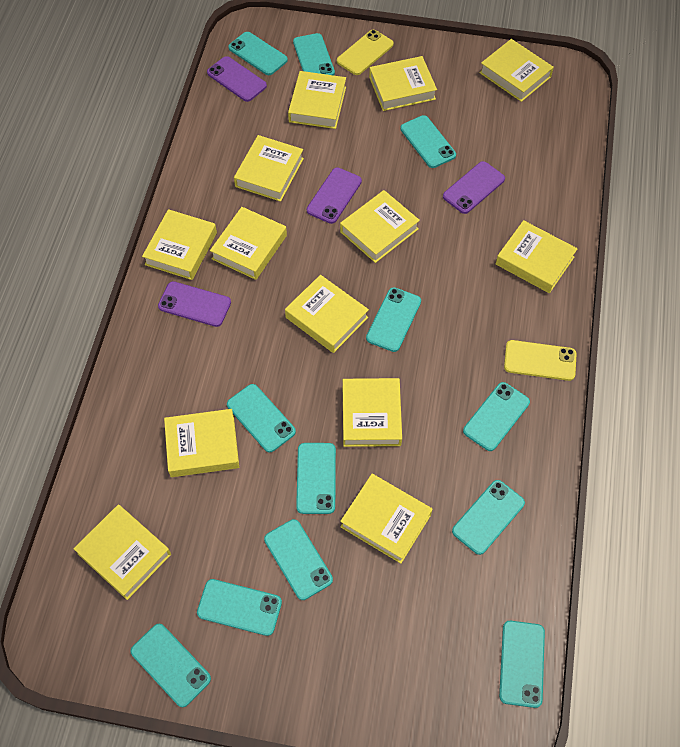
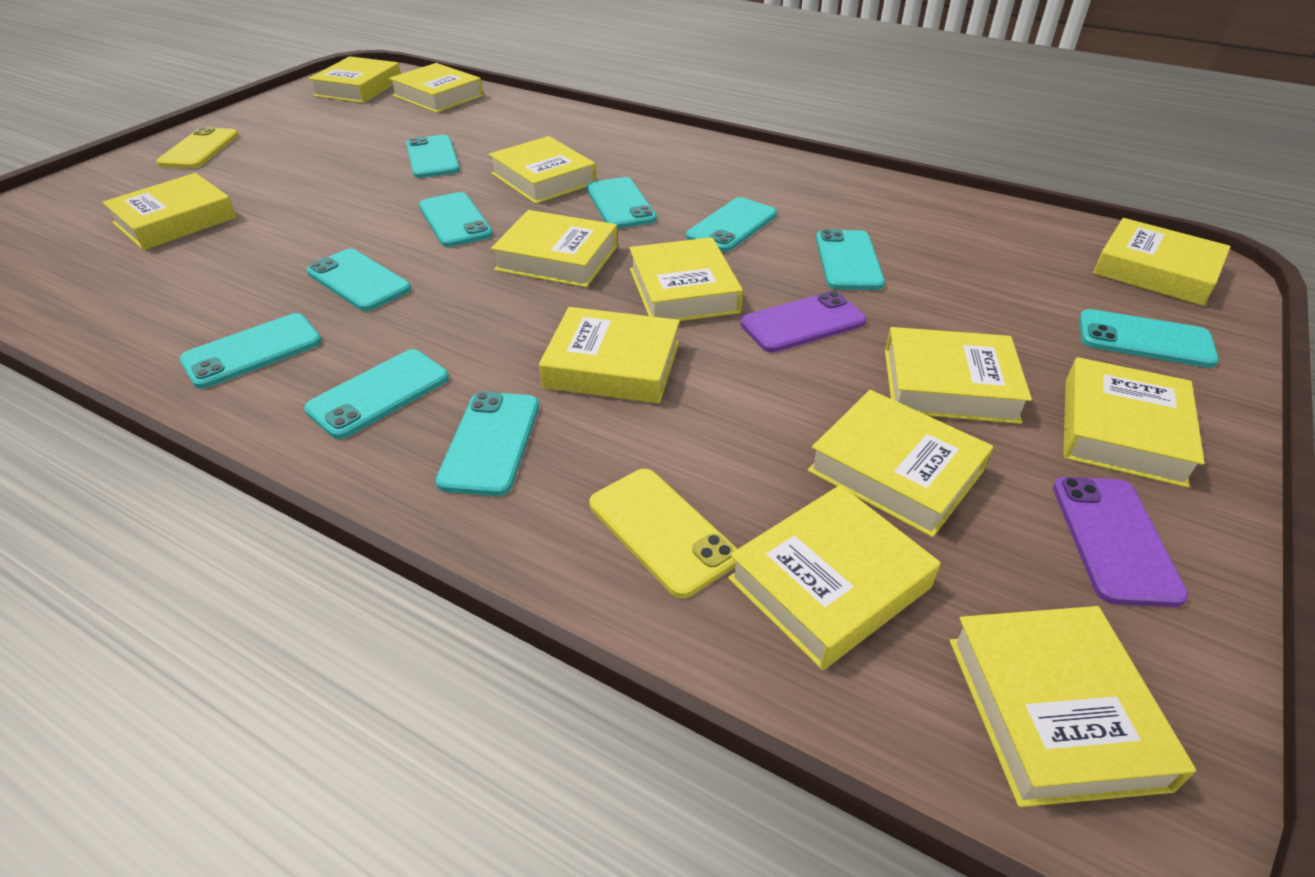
purple phone: 4 -> 2
turquoise phone: 12 -> 10

